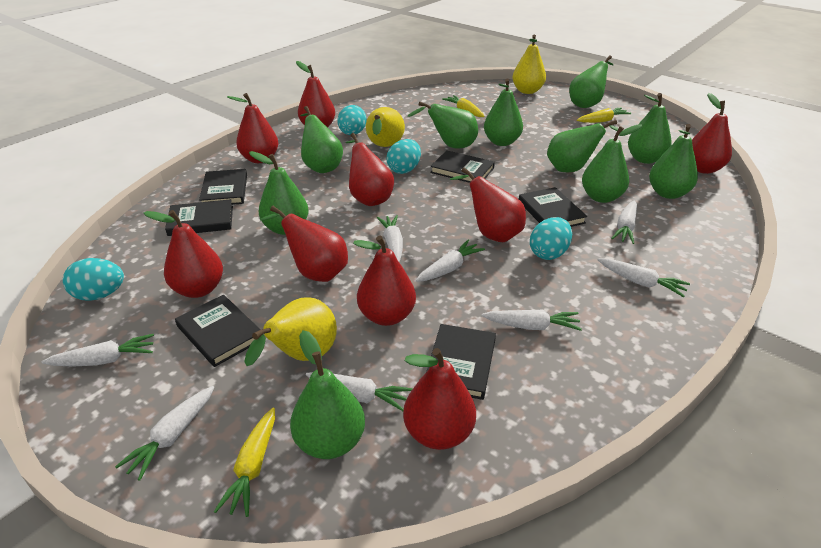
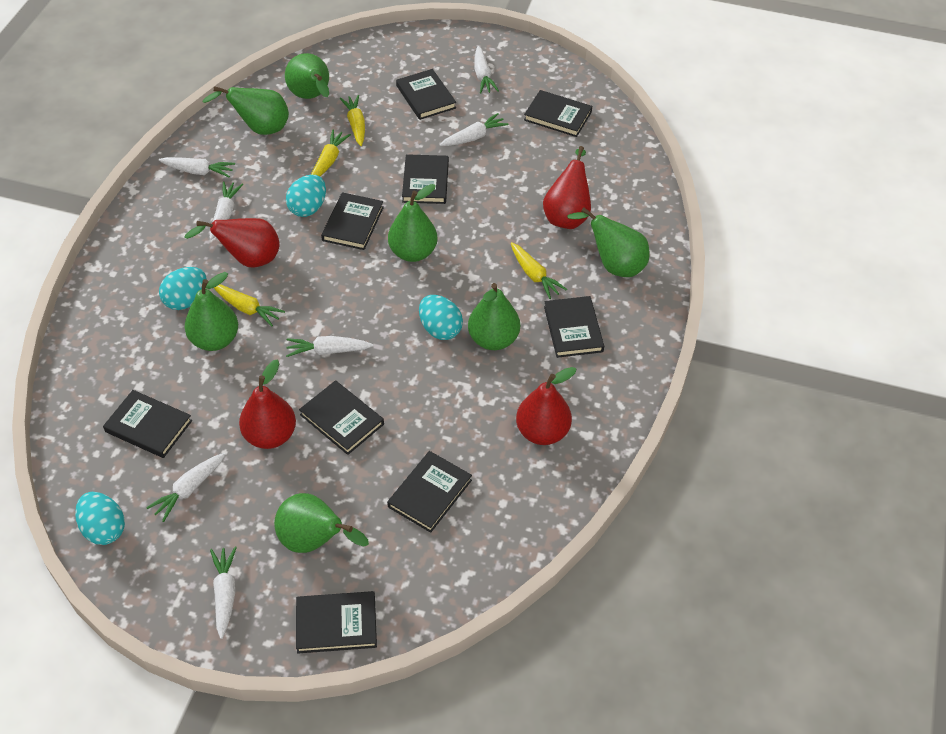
black book: 6 -> 9
green pear: 10 -> 7
red pear: 9 -> 4
white carrot: 8 -> 7
yellow carrot: 3 -> 4
yellow pear: 3 -> 0

